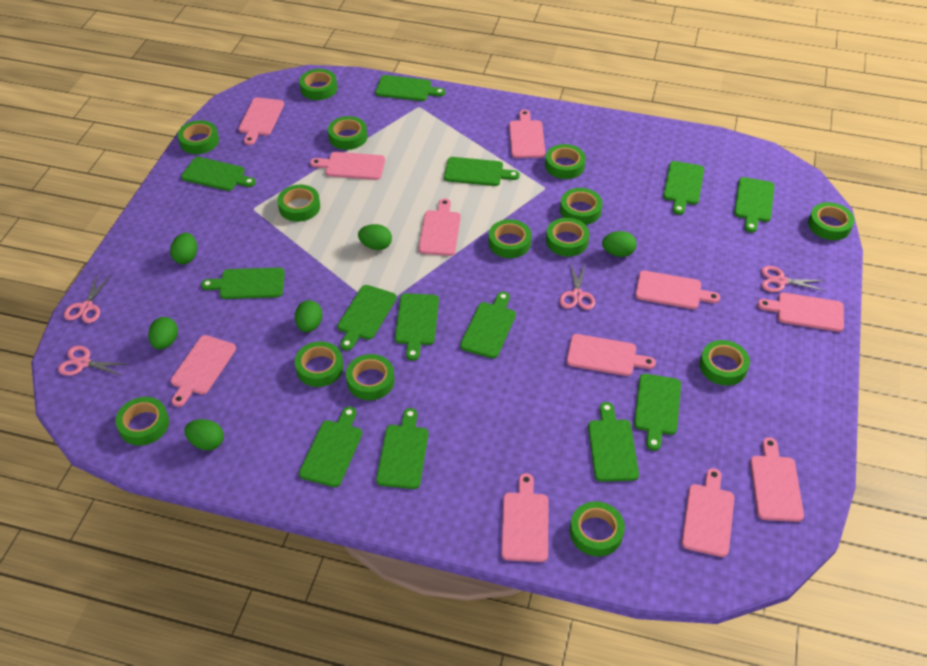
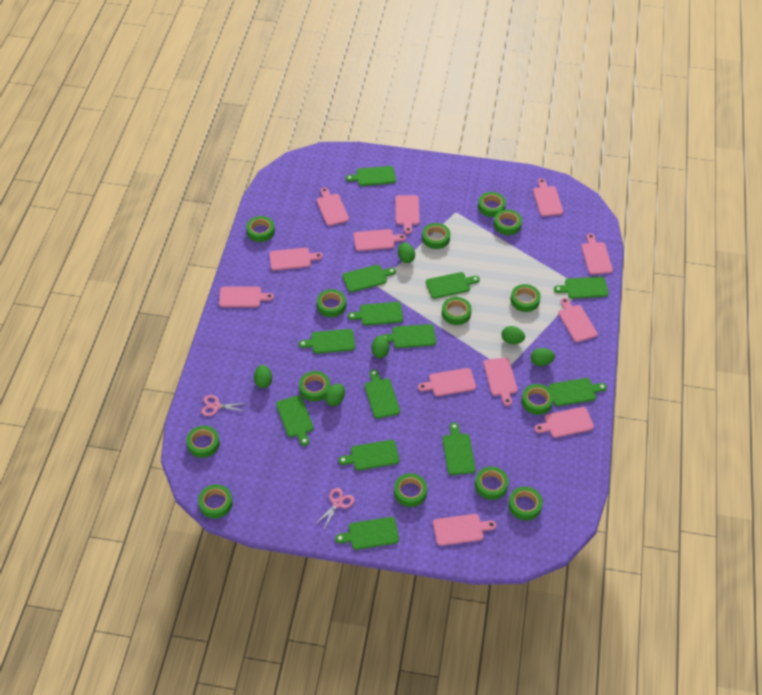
pink cutting board: 11 -> 12
pink scissors: 4 -> 2

